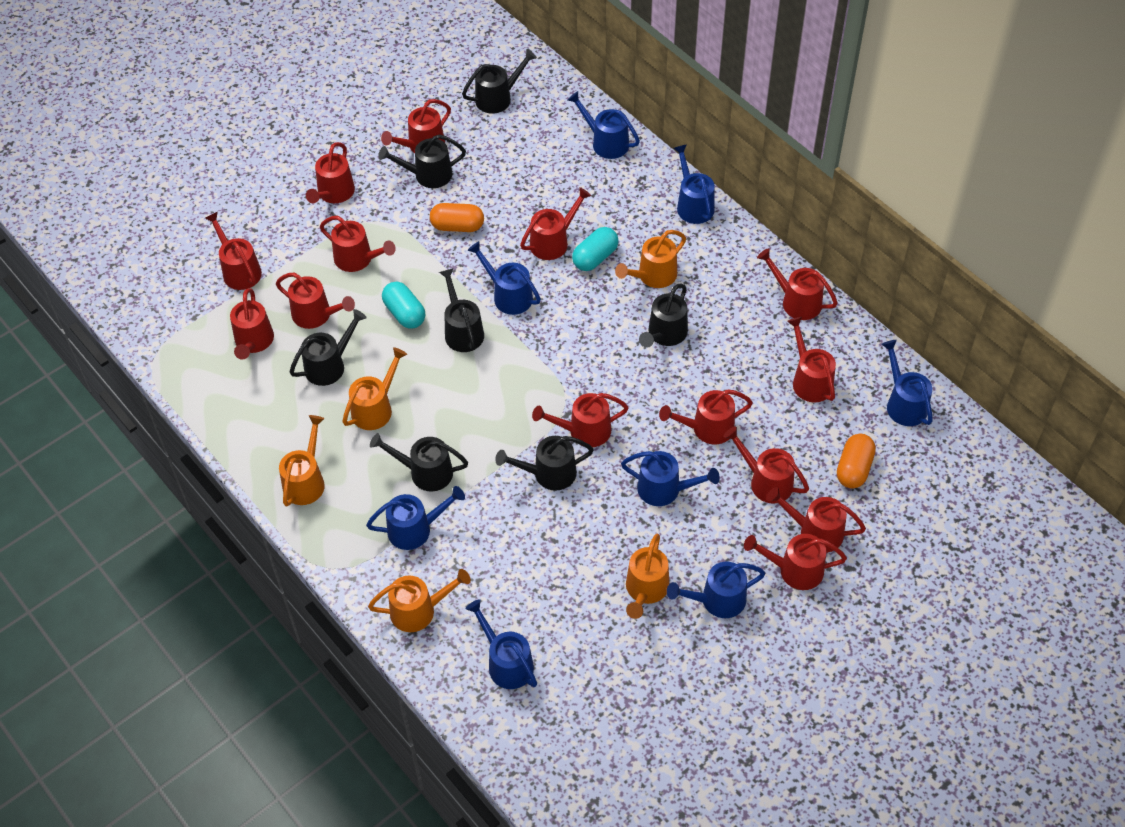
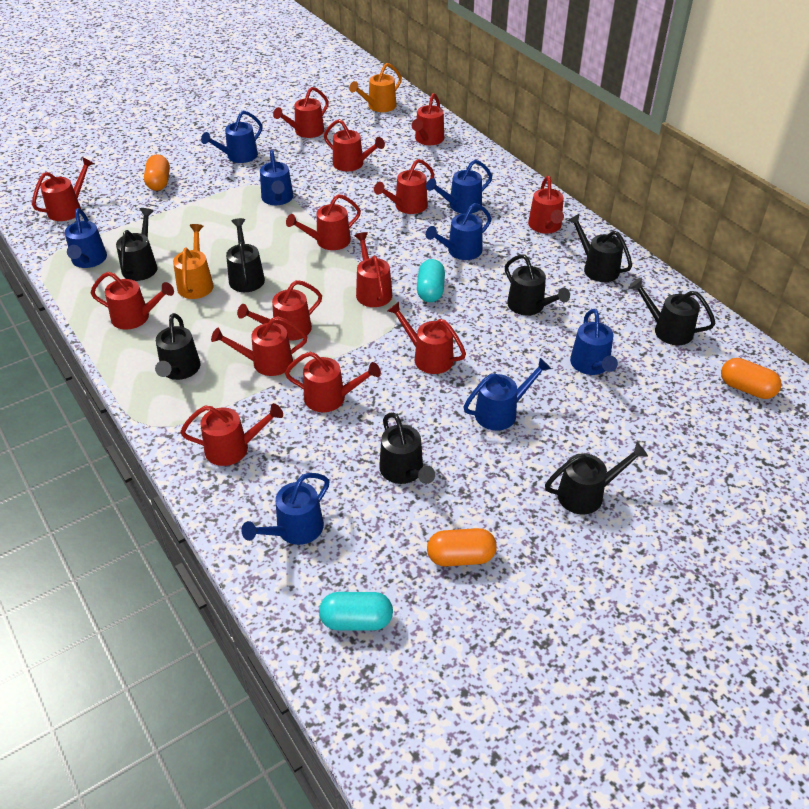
black watering can: 7 -> 8
orange capsule: 2 -> 3
orange watering can: 5 -> 2

